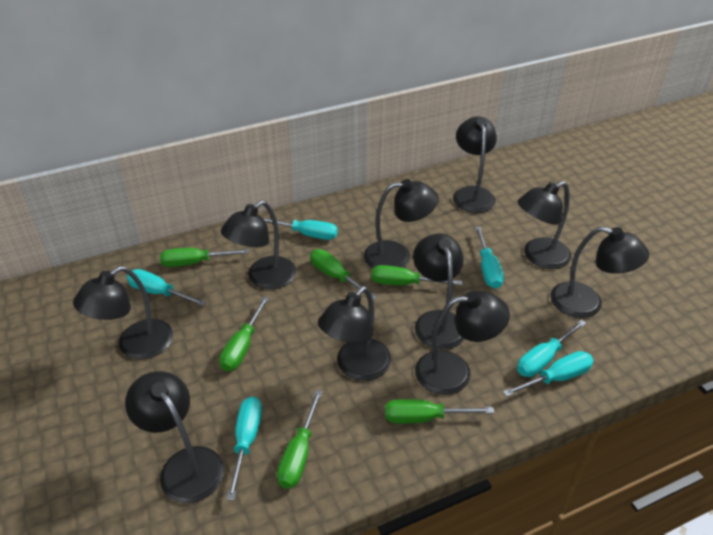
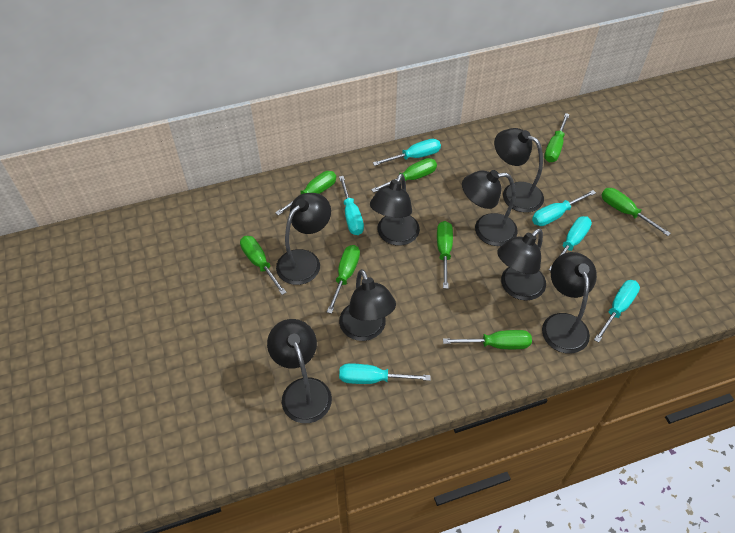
black lamp: 10 -> 8
green screwdriver: 6 -> 8

